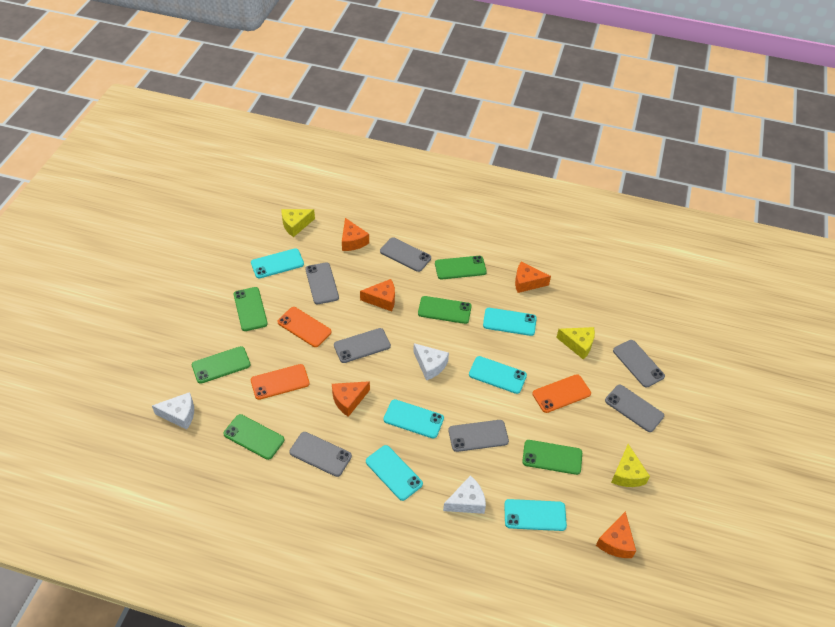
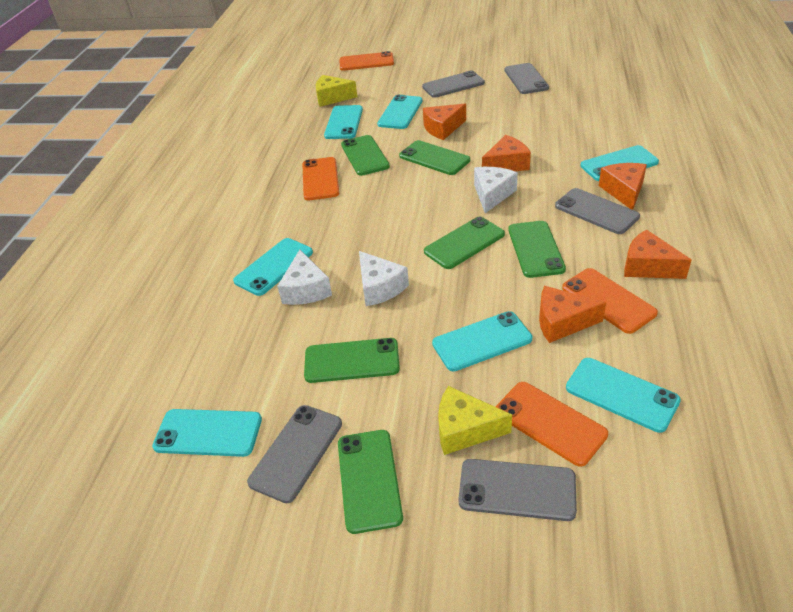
grey phone: 7 -> 5
orange phone: 3 -> 4
turquoise phone: 6 -> 7
yellow cheese: 3 -> 2

